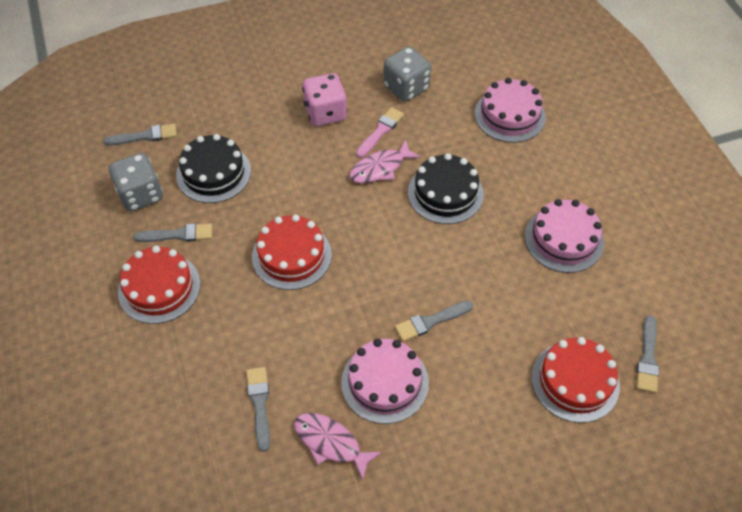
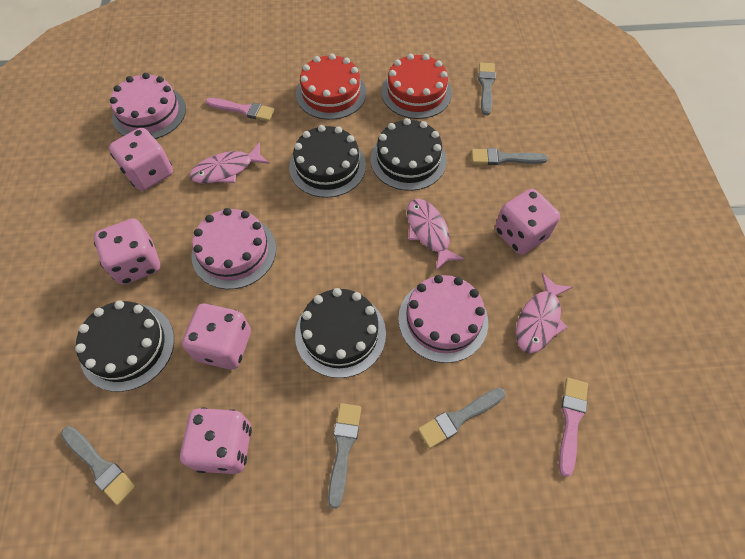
black cake: 2 -> 4
grey dice: 2 -> 0
pink brush: 1 -> 2
pink dice: 1 -> 5
pink fish: 2 -> 3
red cake: 3 -> 2

